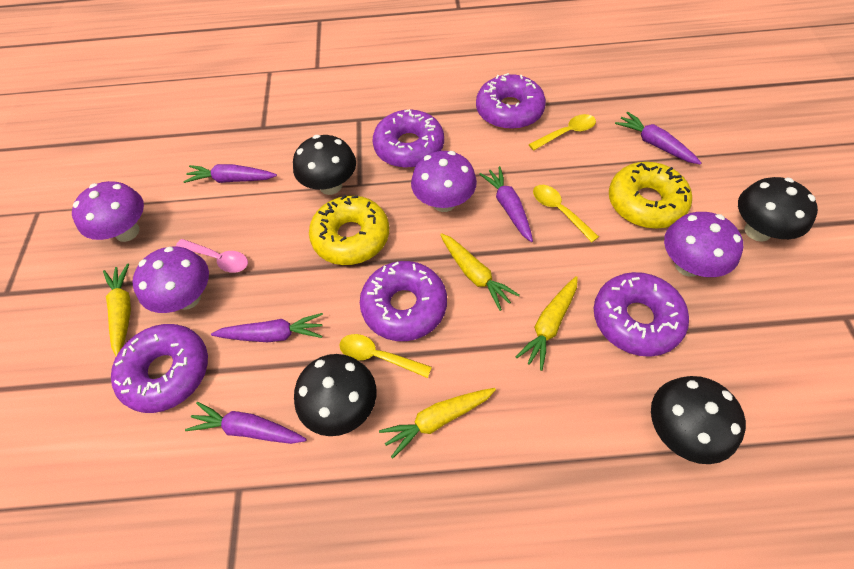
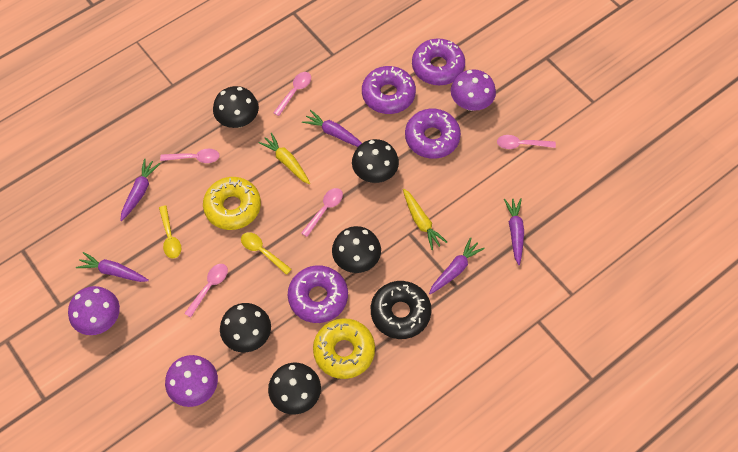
black donut: 0 -> 1
black mushroom: 4 -> 5
pink spoon: 1 -> 5
purple donut: 5 -> 4
purple mushroom: 4 -> 3
yellow carrot: 4 -> 2
yellow spoon: 3 -> 2

